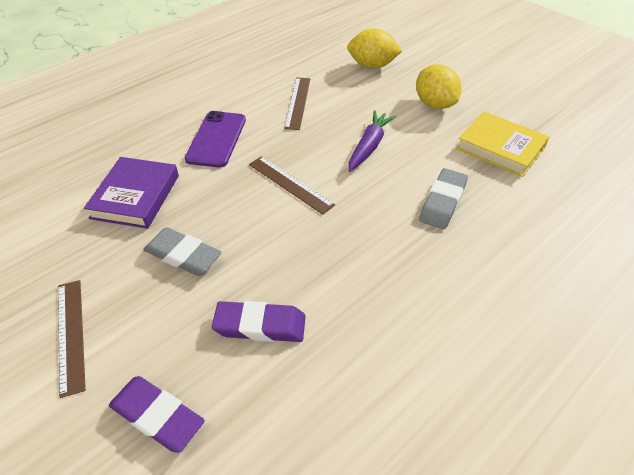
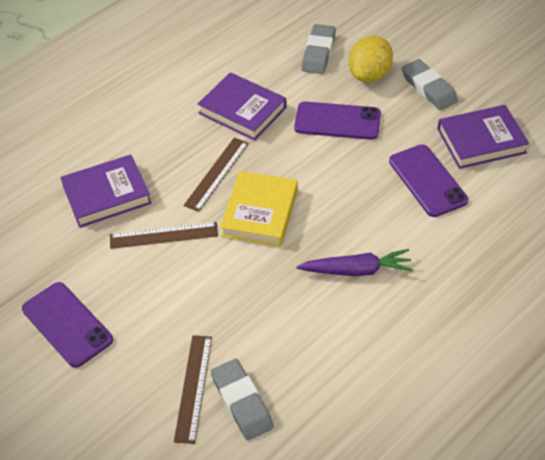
grey eraser: 2 -> 3
purple book: 1 -> 3
purple eraser: 2 -> 0
purple phone: 1 -> 3
yellow lemon: 2 -> 1

